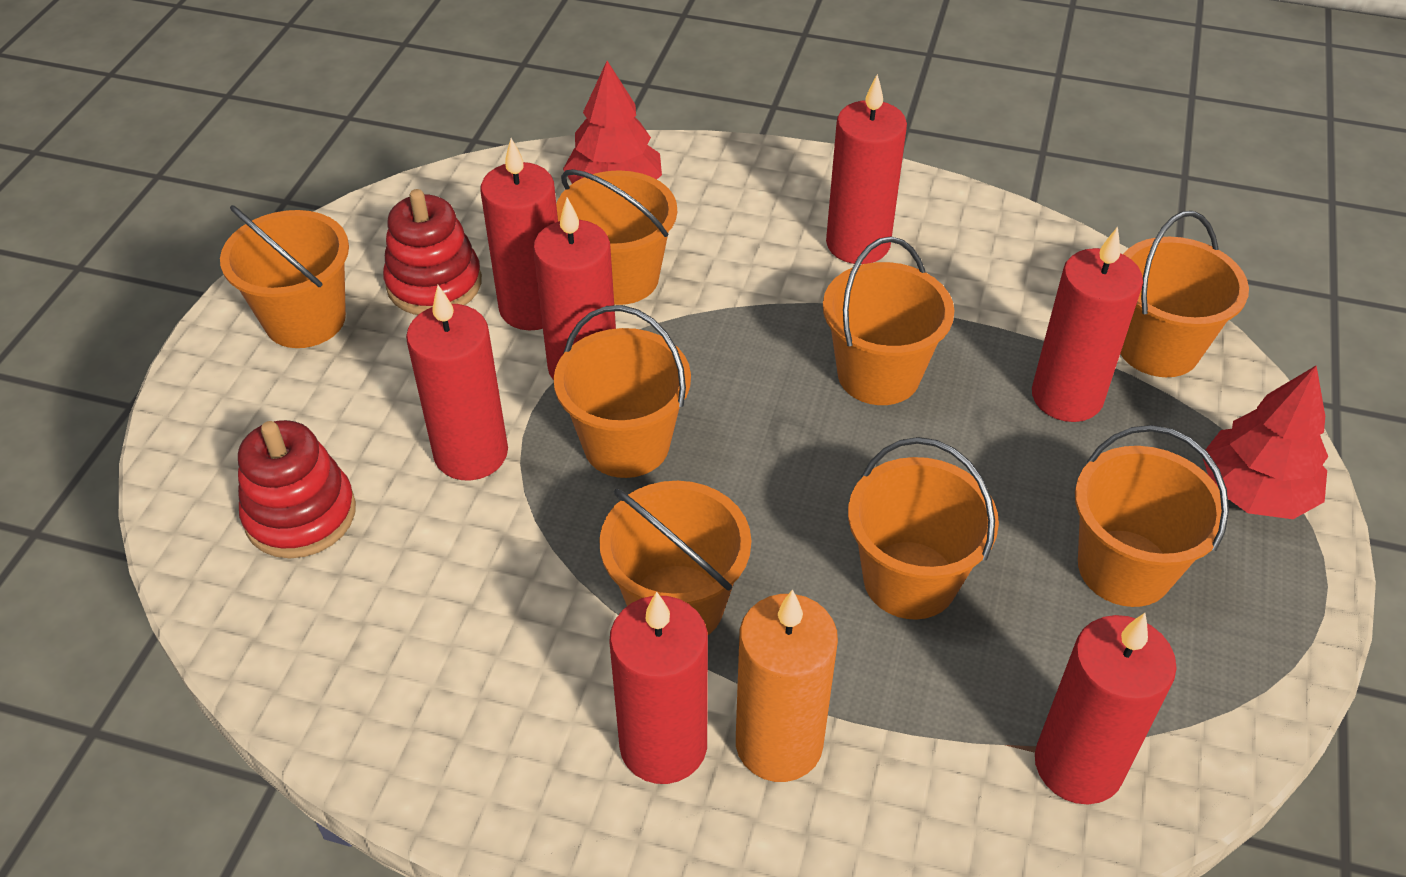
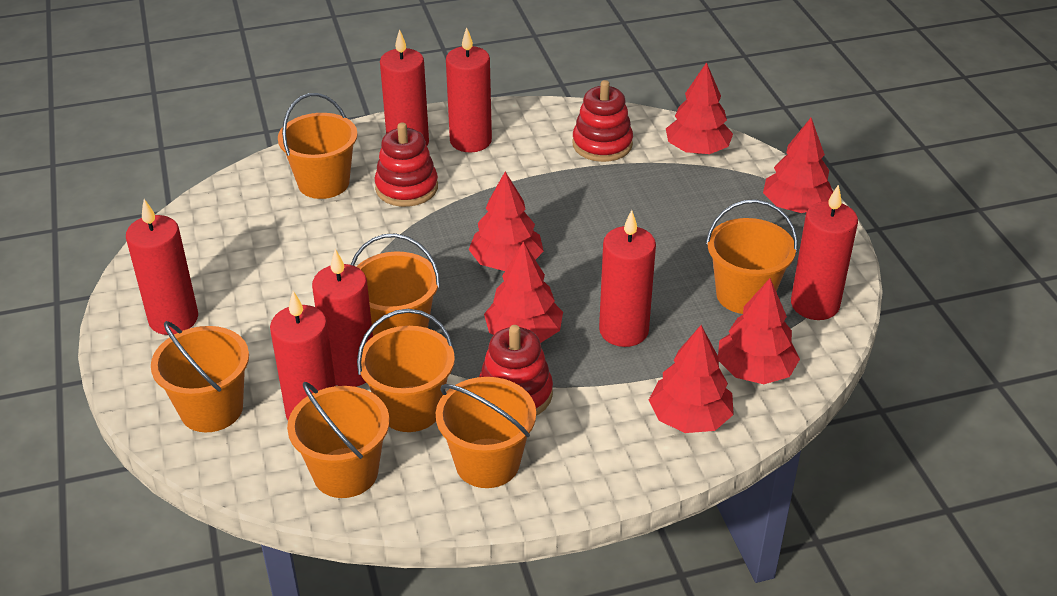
orange bucket: 8 -> 7
orange candle: 1 -> 0
red stacking toy: 2 -> 3
red tree: 2 -> 6

